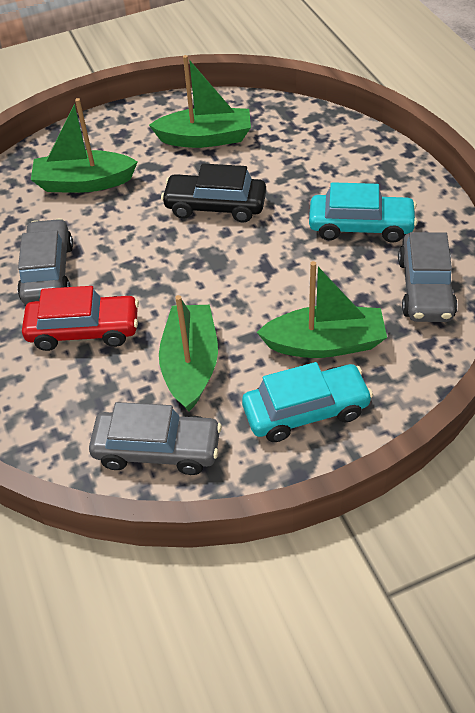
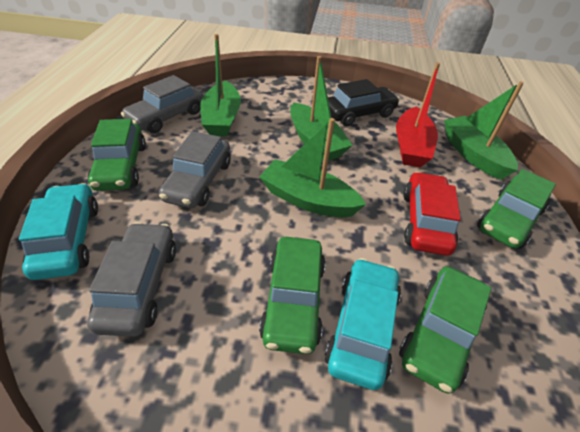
green car: 0 -> 4
red boat: 0 -> 1

